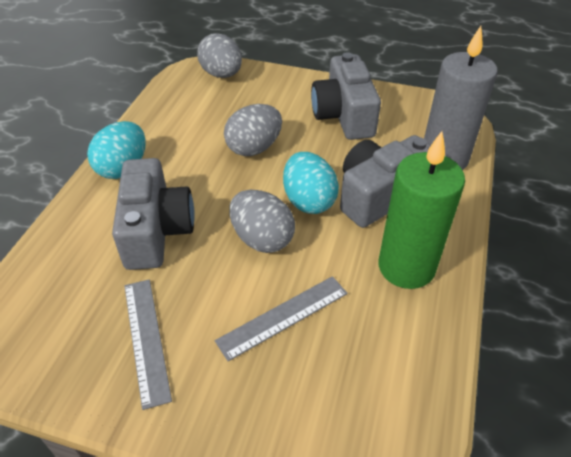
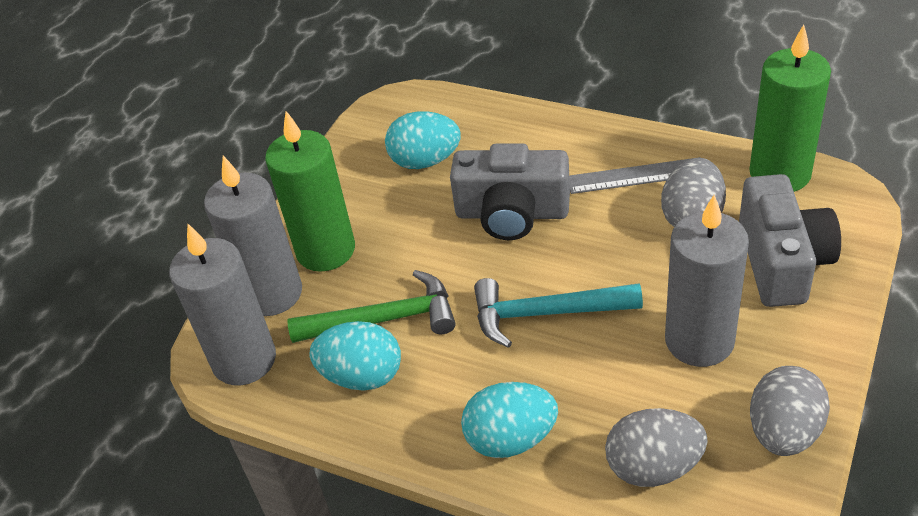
green candle: 1 -> 2
green hammer: 0 -> 1
grey camera: 3 -> 2
grey candle: 1 -> 3
grey ruler: 2 -> 1
turquoise egg: 2 -> 3
turquoise hammer: 0 -> 1

